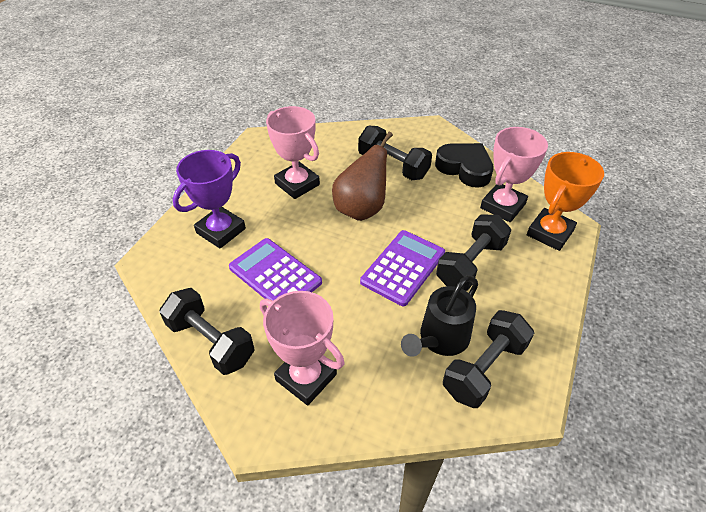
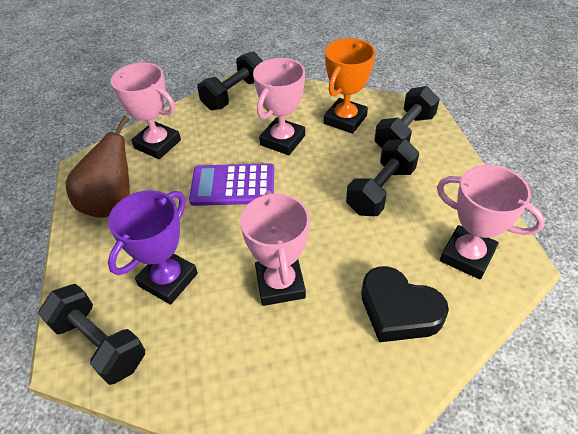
black watering can: 1 -> 0
pink trophy: 3 -> 4
purple calculator: 2 -> 1

